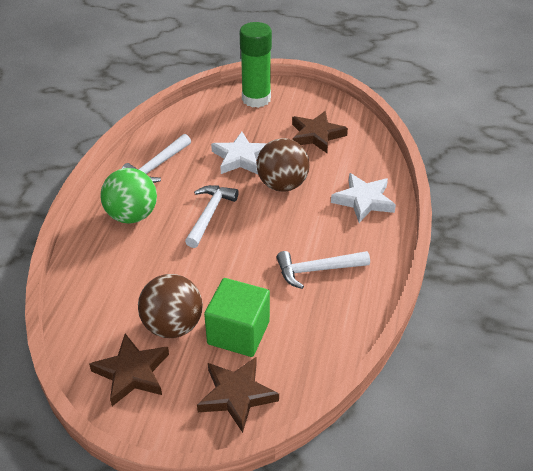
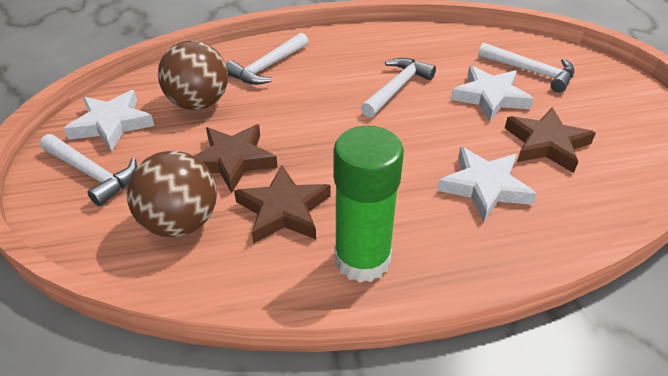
green ball: 1 -> 0
green cube: 1 -> 0
white hammer: 3 -> 4
white star: 2 -> 3

